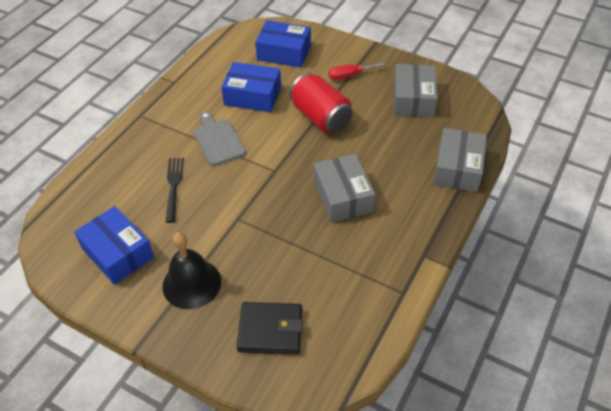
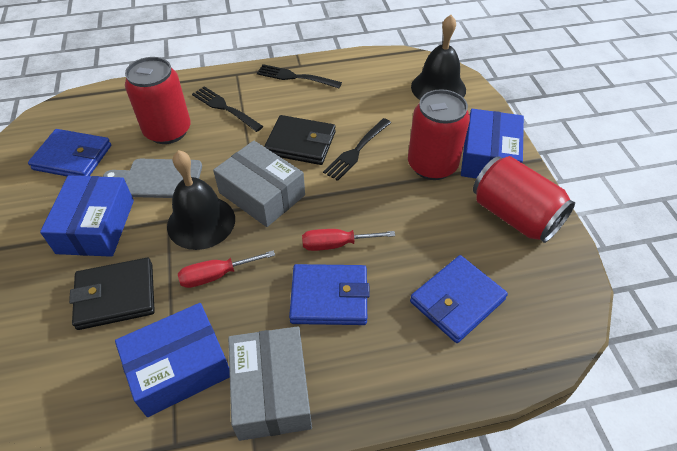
black bell: 1 -> 2
black fork: 1 -> 3
black wallet: 1 -> 2
blue wallet: 0 -> 3
grey box: 3 -> 2
red can: 1 -> 3
red screwdriver: 1 -> 2

